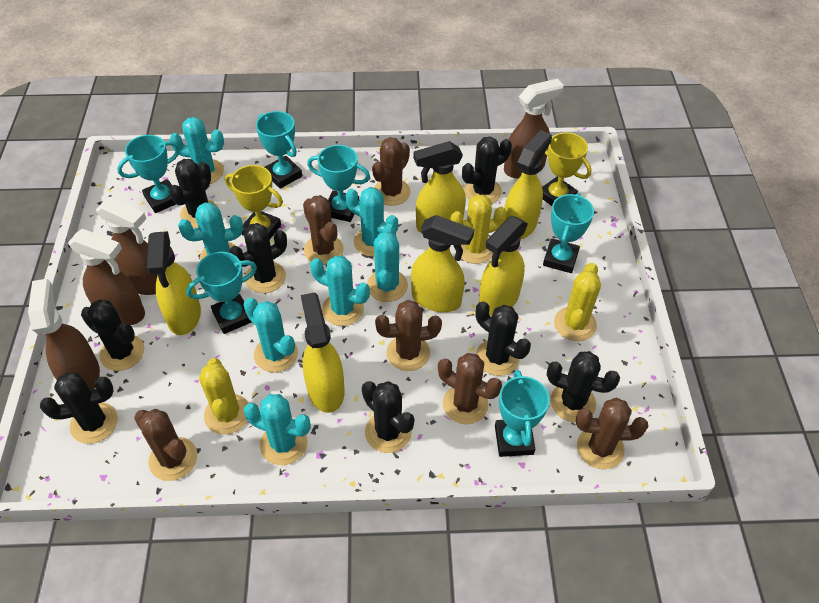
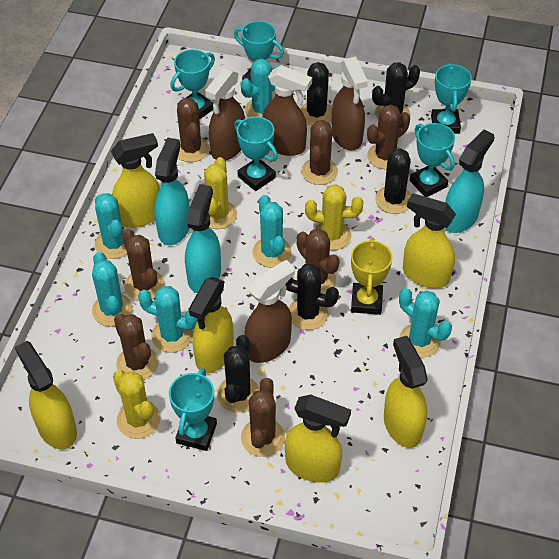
black cactus: 8 -> 5
brown cactus: 6 -> 7
turquoise cactus: 7 -> 6
turquoise spray bottle: 0 -> 3
yellow trophy: 2 -> 1

